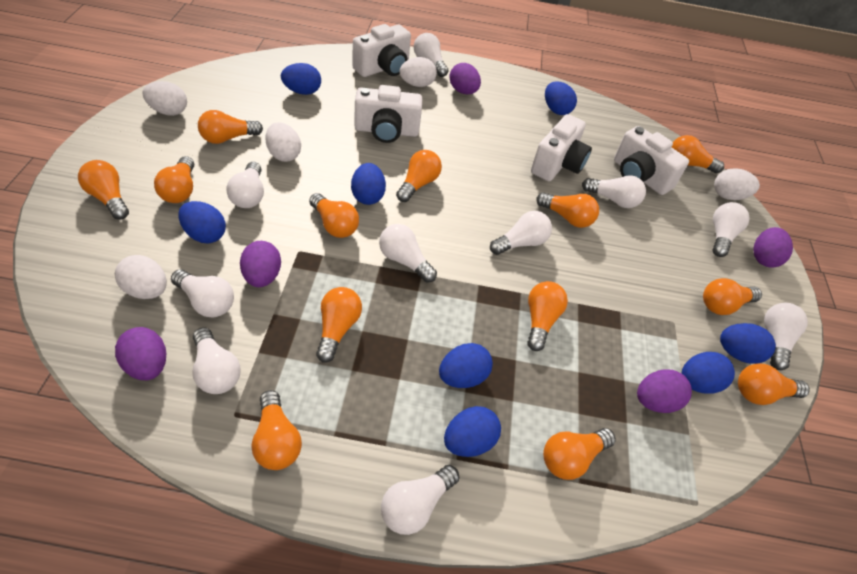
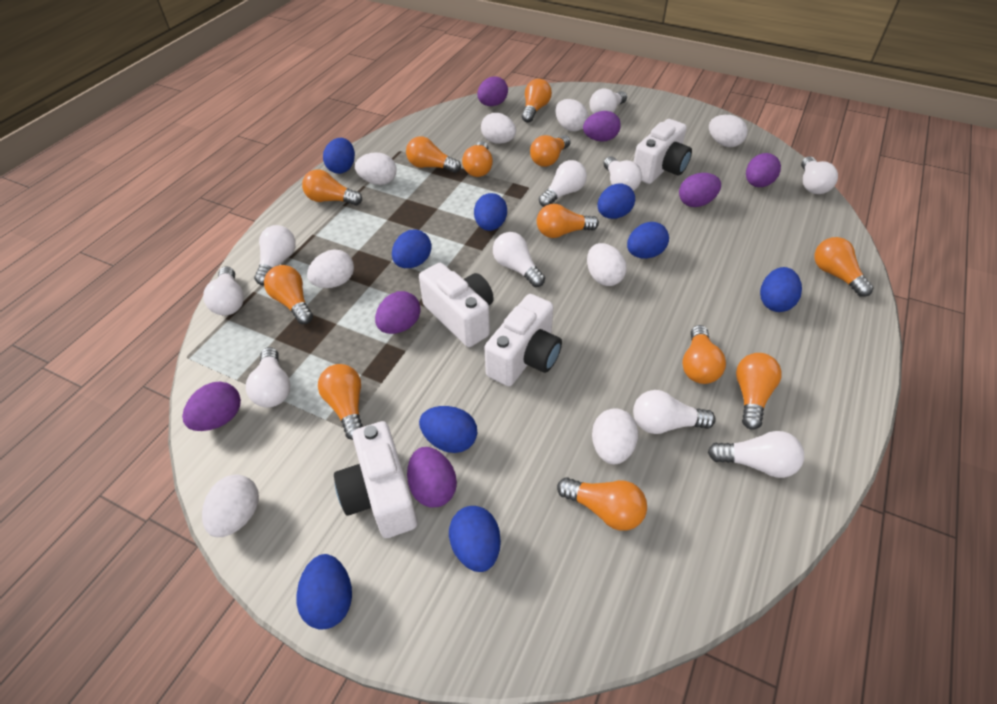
blue egg: 8 -> 9
orange light bulb: 13 -> 12
purple egg: 5 -> 7
white egg: 5 -> 8

